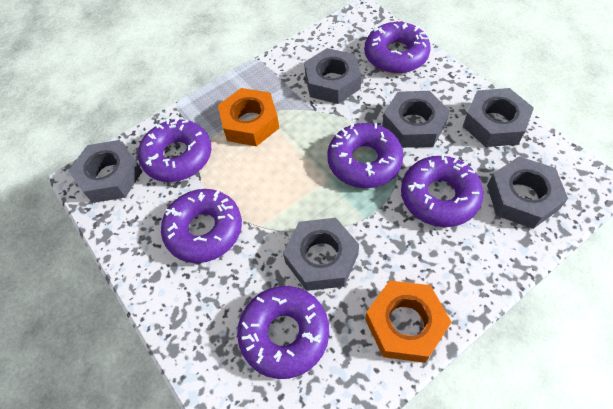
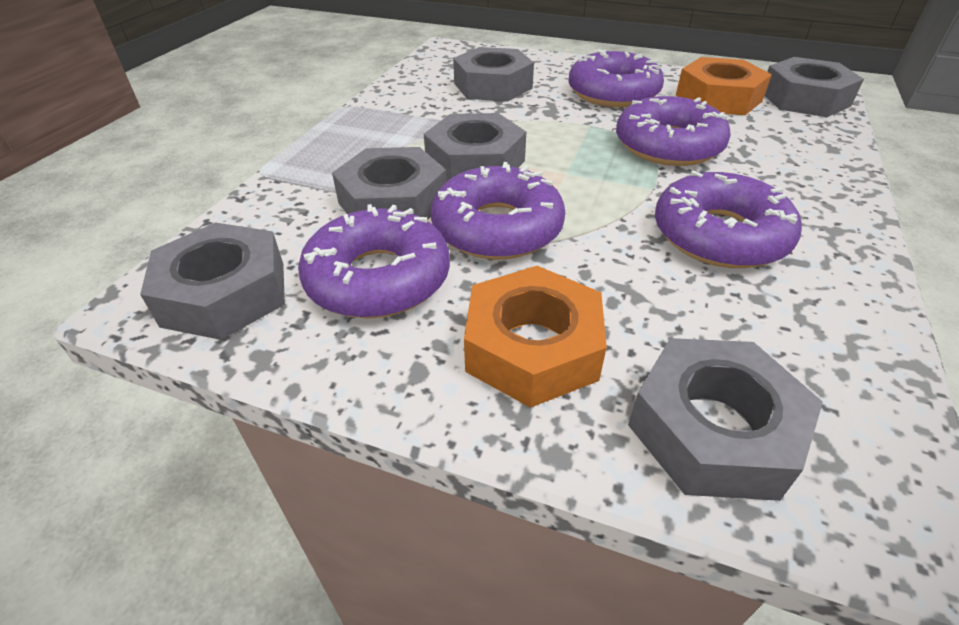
purple donut: 6 -> 5

